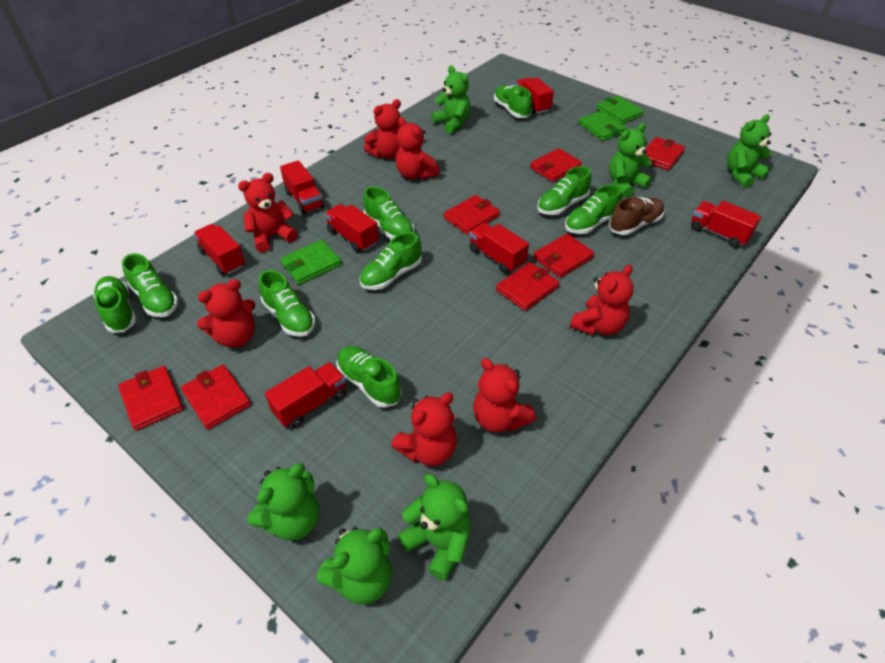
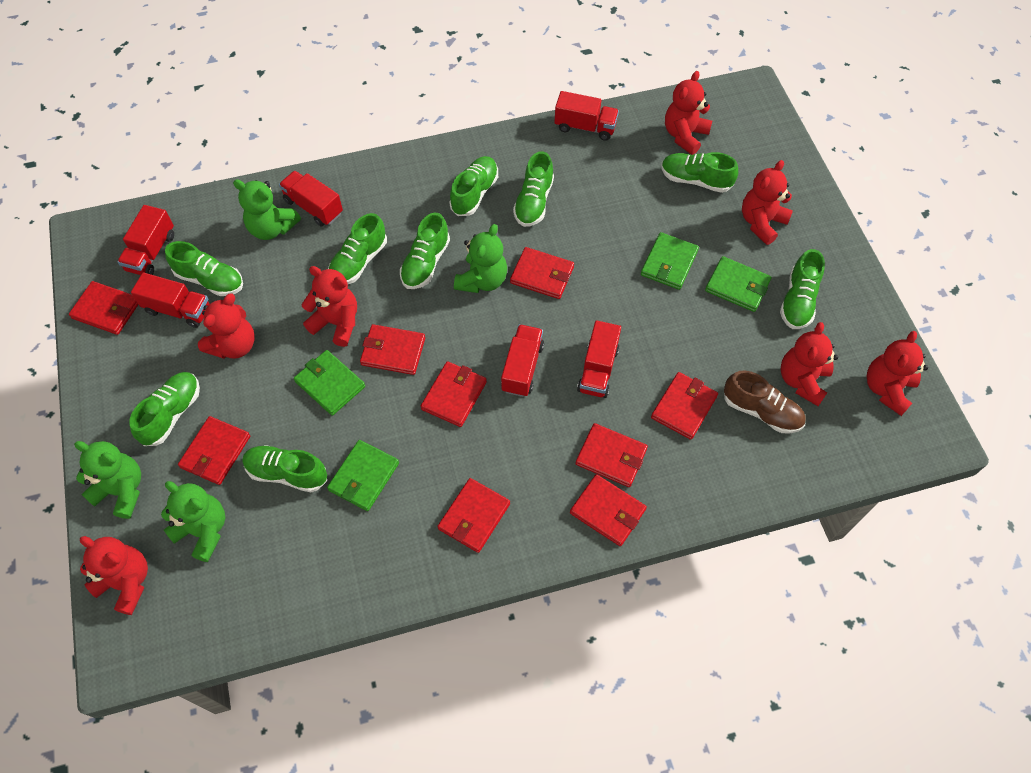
green teddy bear: 6 -> 4
green wallet: 3 -> 4
red truck: 7 -> 6
red wallet: 7 -> 9

